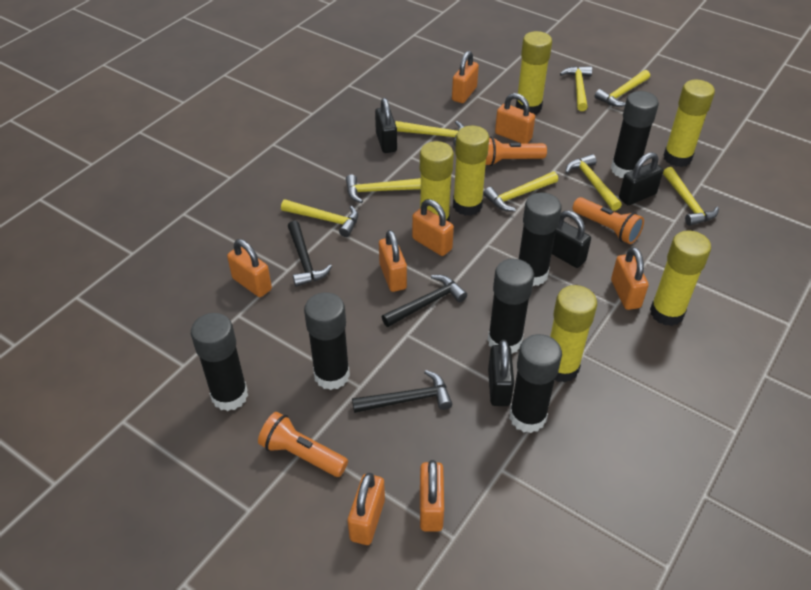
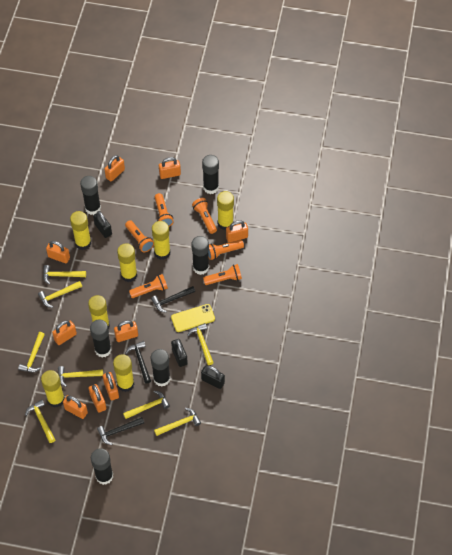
black padlock: 4 -> 3
orange flashlight: 3 -> 6
orange padlock: 8 -> 9
yellow glue stick: 6 -> 7
yellow phone: 0 -> 1

